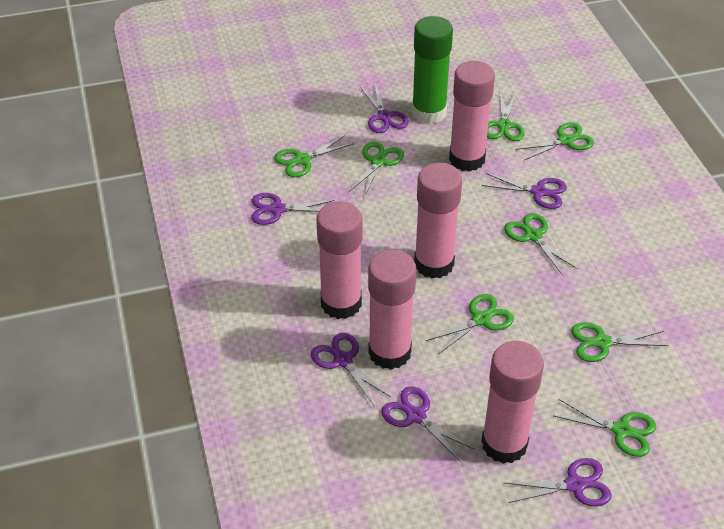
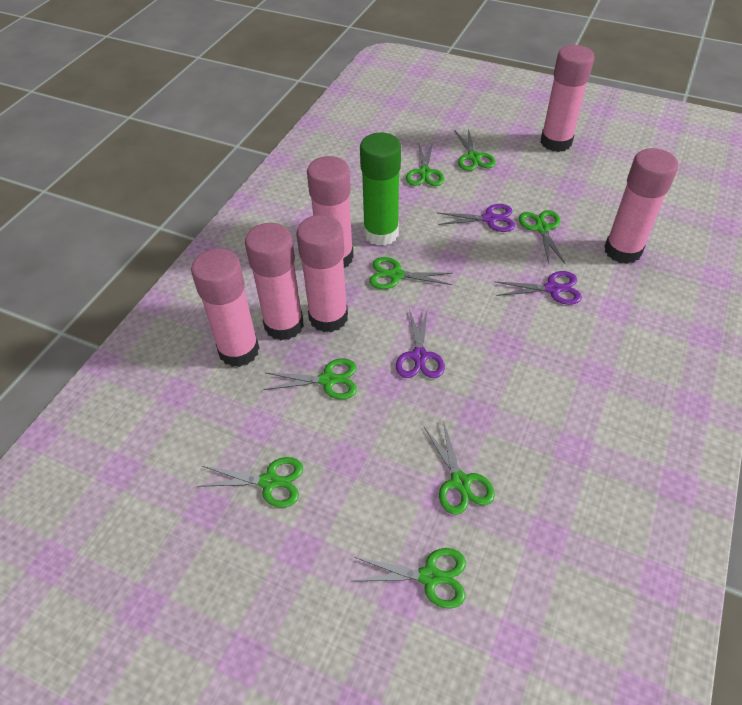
pink glue stick: 5 -> 6
purple scissors: 6 -> 3

